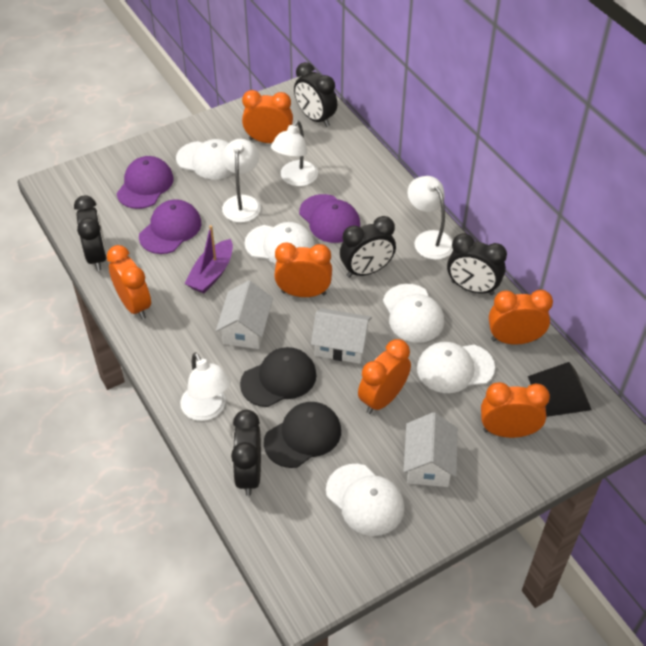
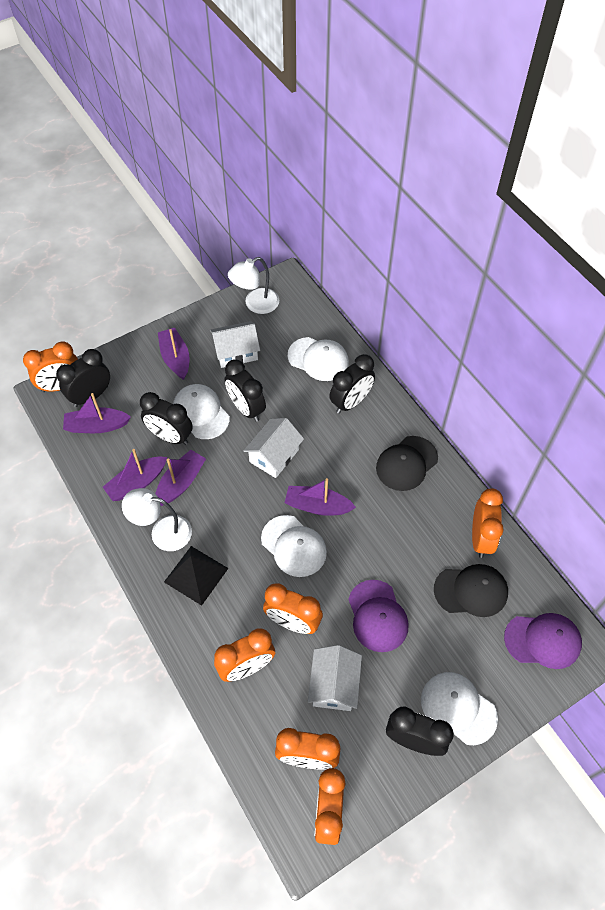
purple boat: 1 -> 5
purple cap: 3 -> 2
white cap: 5 -> 4
white lamp: 4 -> 2

